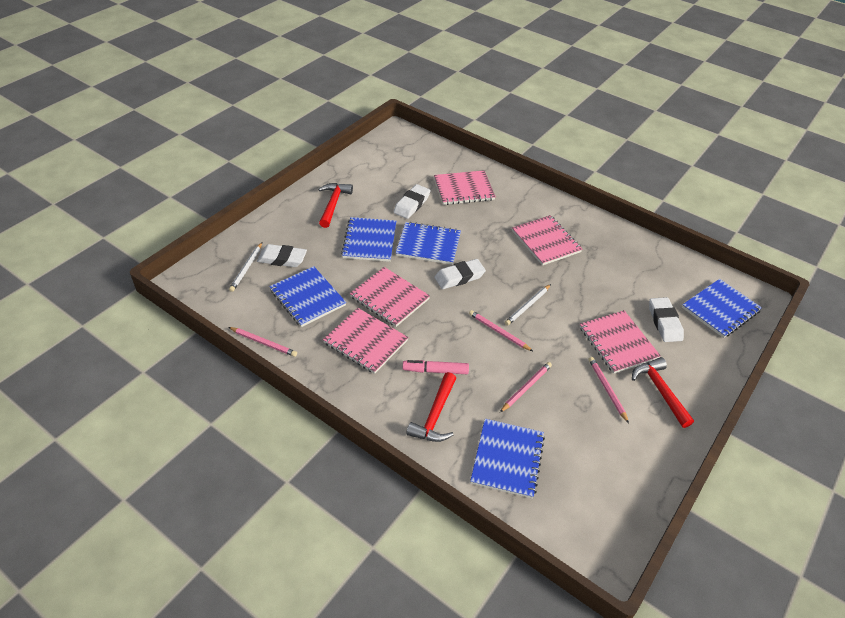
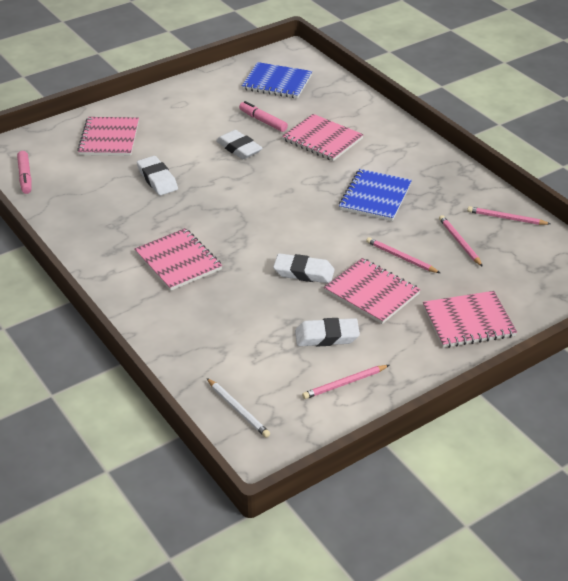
blue notebook: 5 -> 2
pink marker: 1 -> 2
red hammer: 3 -> 0
white pencil: 2 -> 1

